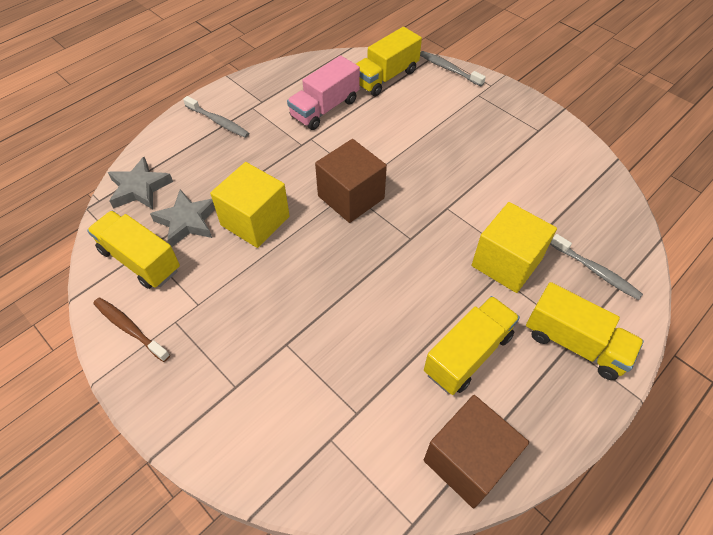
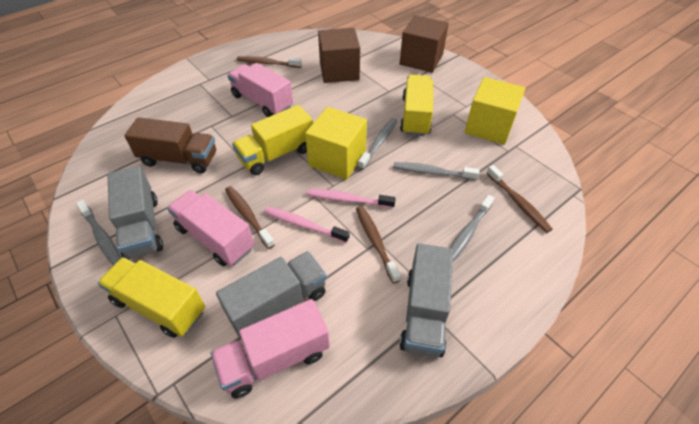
brown toothbrush: 1 -> 4
brown truck: 0 -> 1
grey star: 2 -> 0
grey toothbrush: 3 -> 4
grey truck: 0 -> 3
pink toothbrush: 0 -> 2
pink truck: 1 -> 3
yellow truck: 4 -> 3

